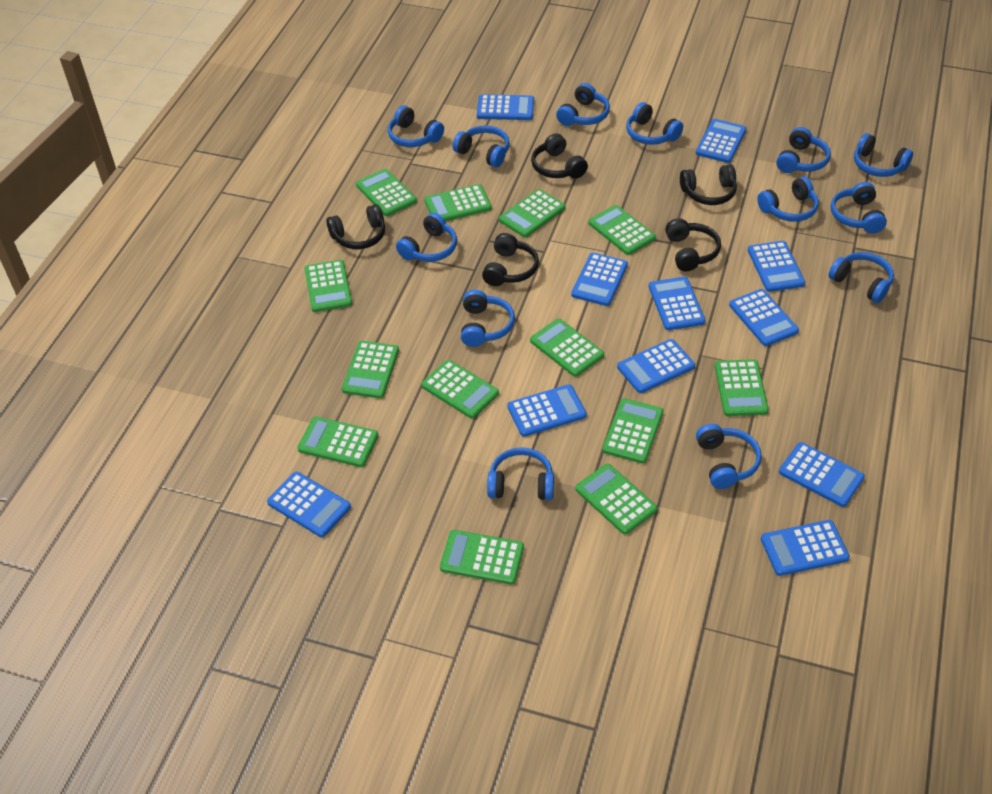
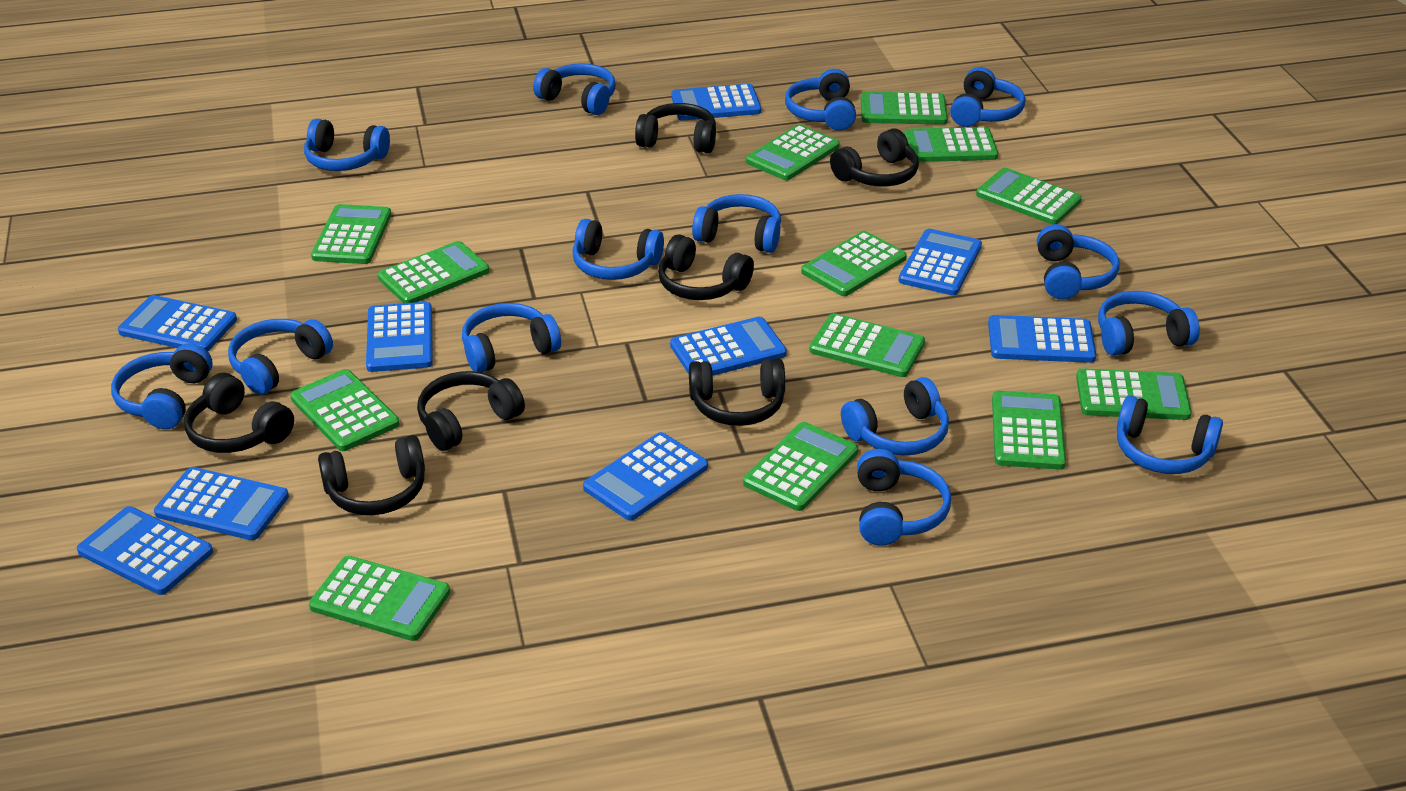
black headphones: 5 -> 7
blue calculator: 11 -> 9
blue headphones: 13 -> 14

